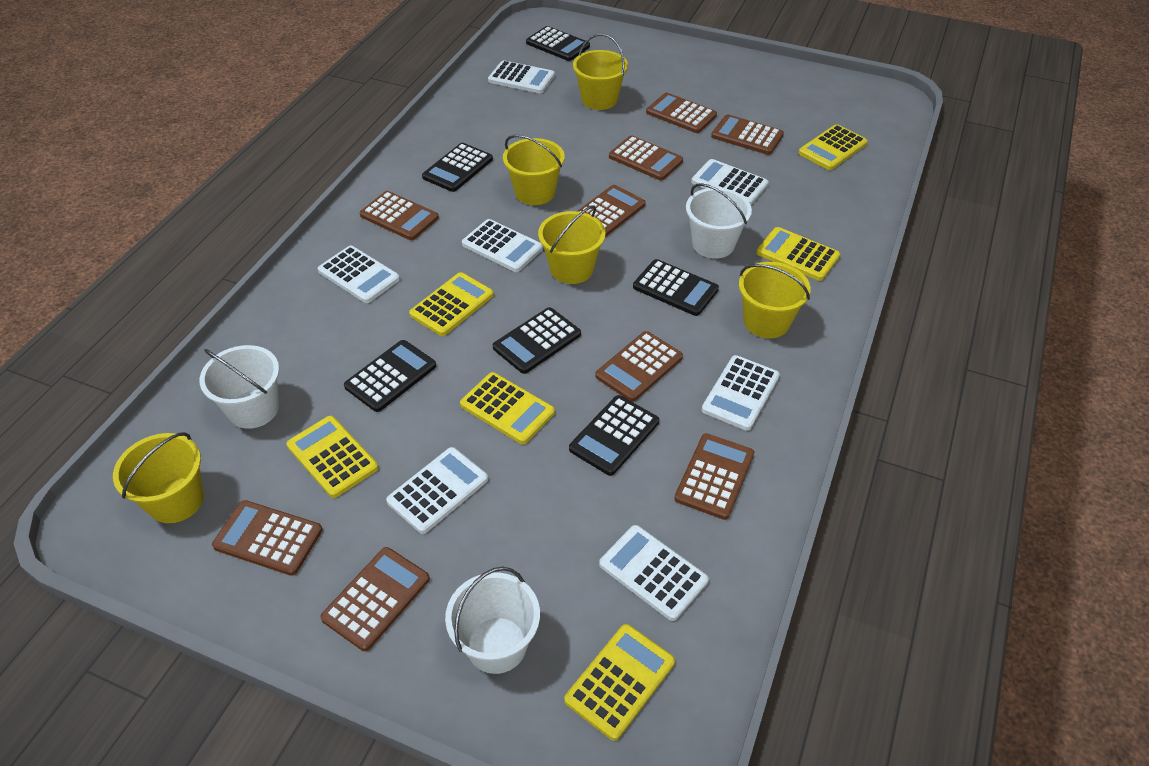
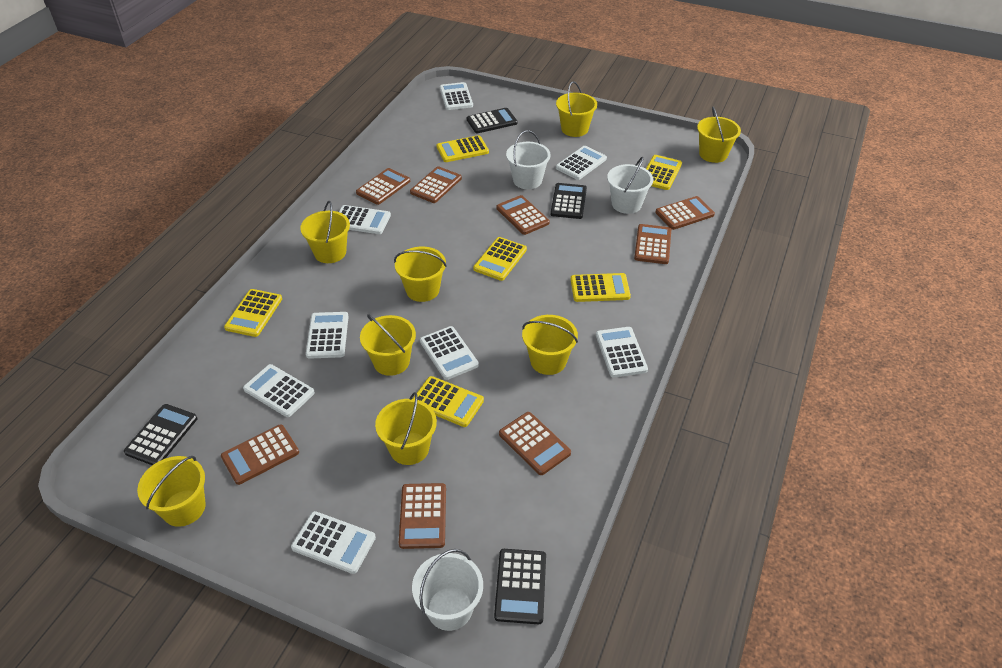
black calculator: 6 -> 4
brown calculator: 9 -> 8
white calculator: 7 -> 8
yellow bucket: 5 -> 8

